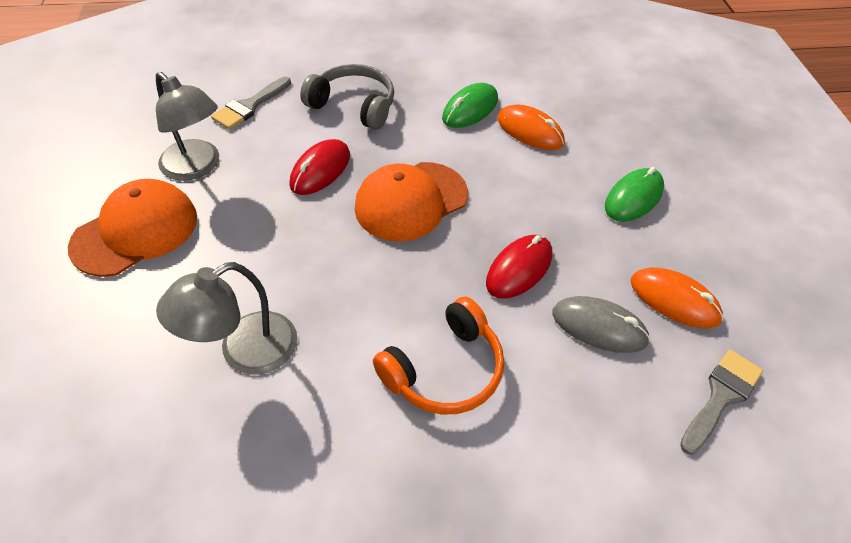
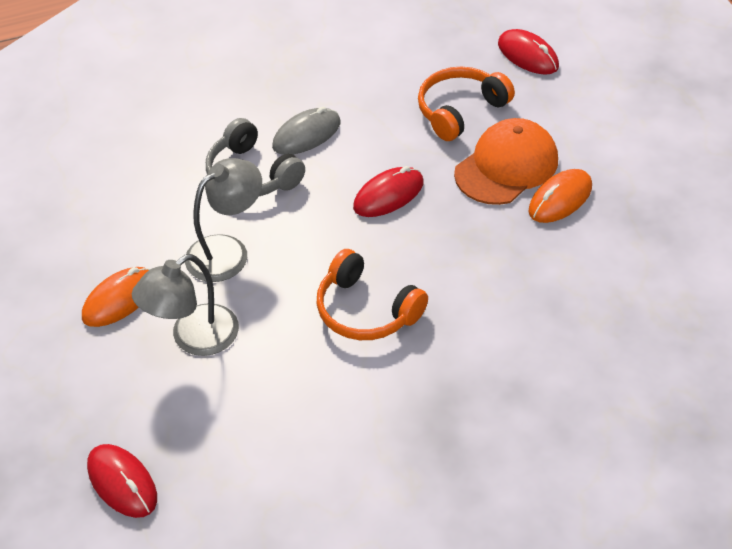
green mouse: 2 -> 0
grey brush: 2 -> 0
orange cap: 2 -> 1
orange headphones: 1 -> 2
red mouse: 2 -> 3

